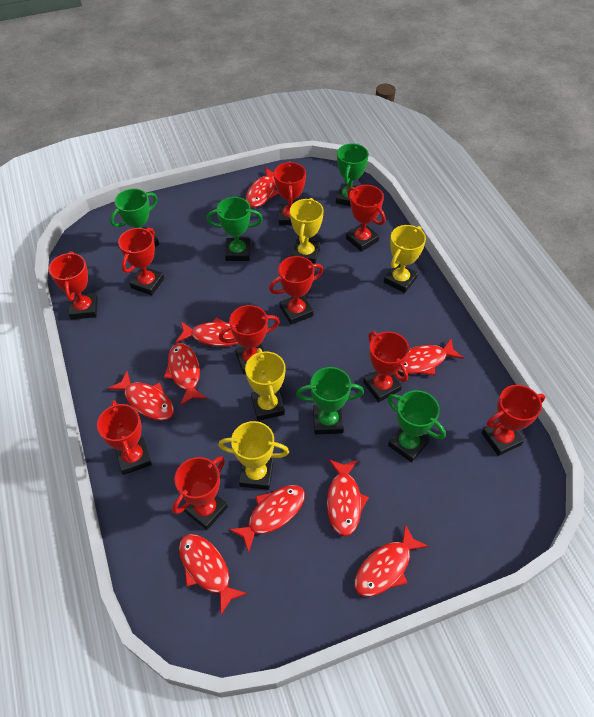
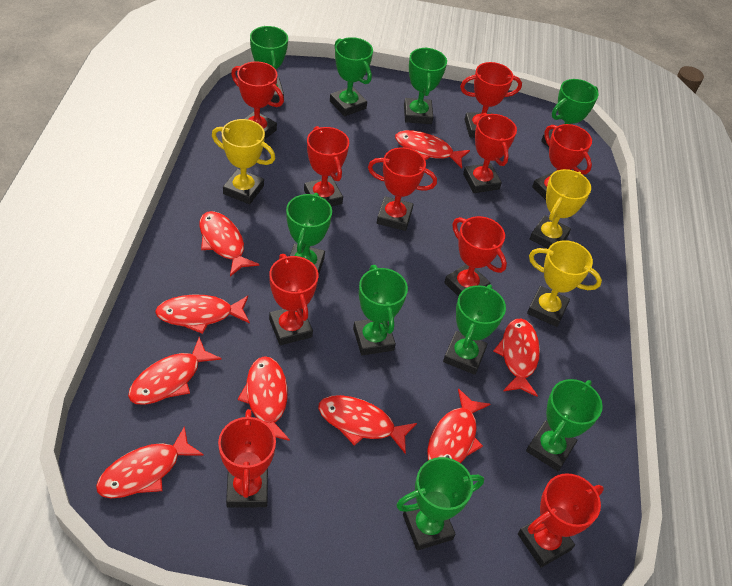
green trophy: 5 -> 9
yellow trophy: 4 -> 3

